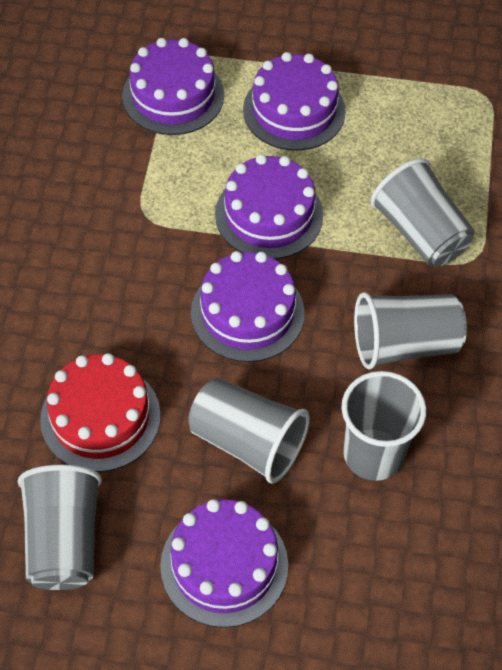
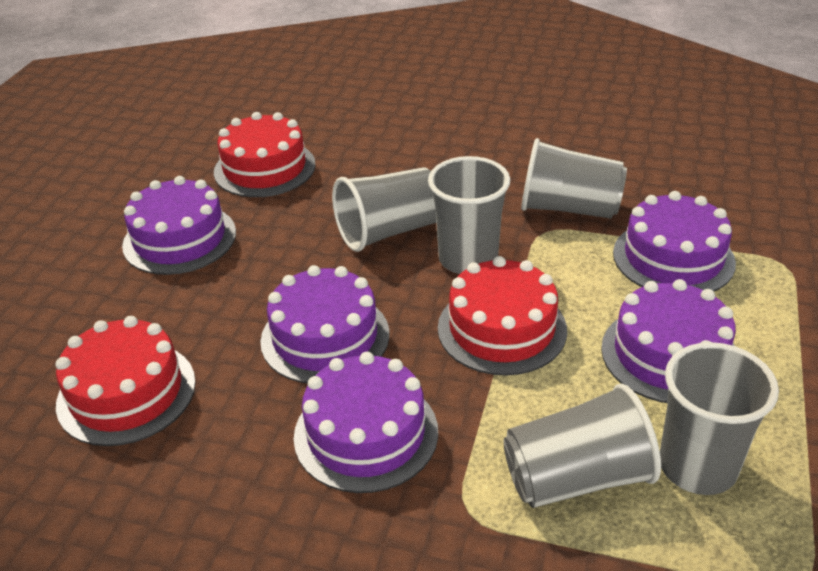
red cake: 1 -> 3

